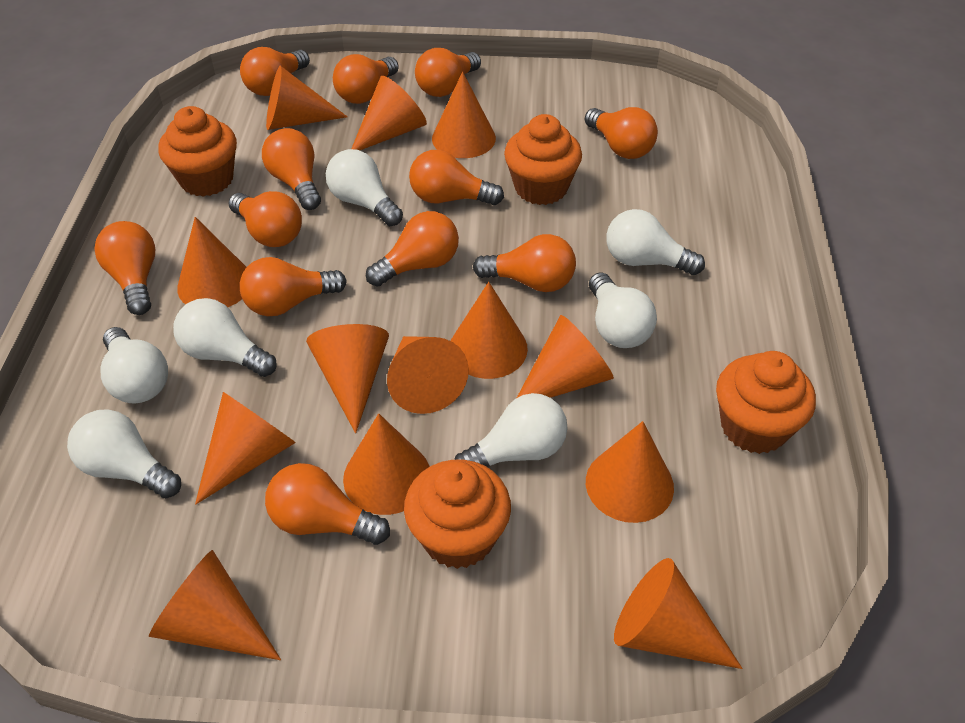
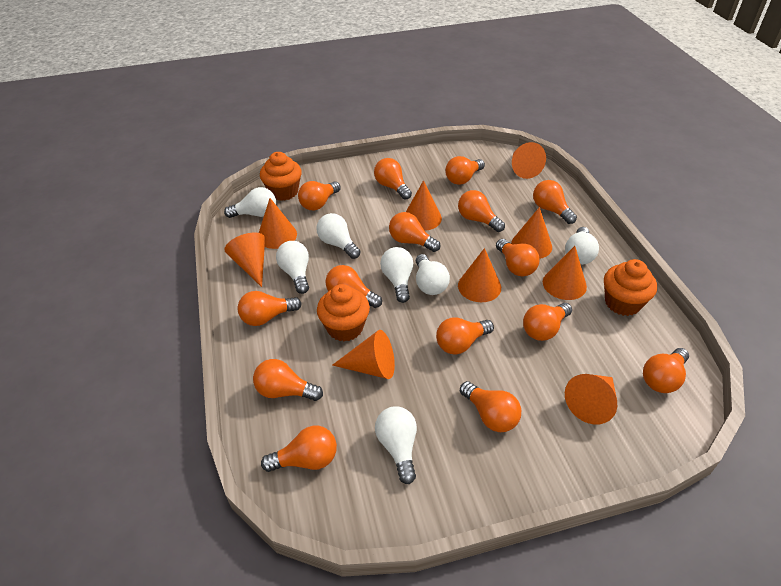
orange cone: 13 -> 9
orange cupcake: 4 -> 3
orange light bulb: 12 -> 15

